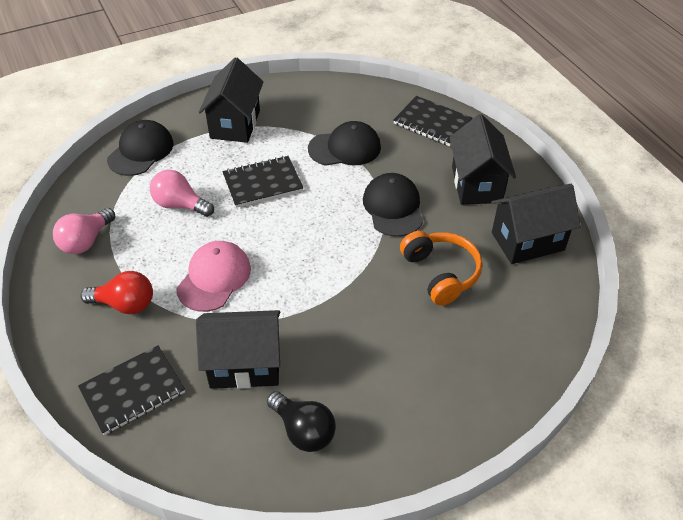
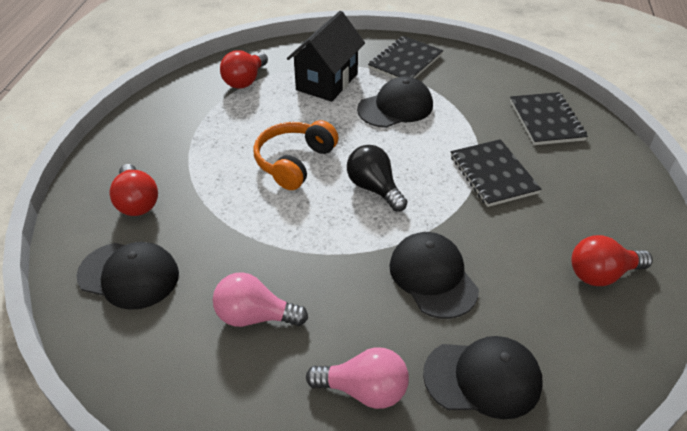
black cap: 3 -> 4
black house: 4 -> 1
pink cap: 1 -> 0
red light bulb: 1 -> 3

